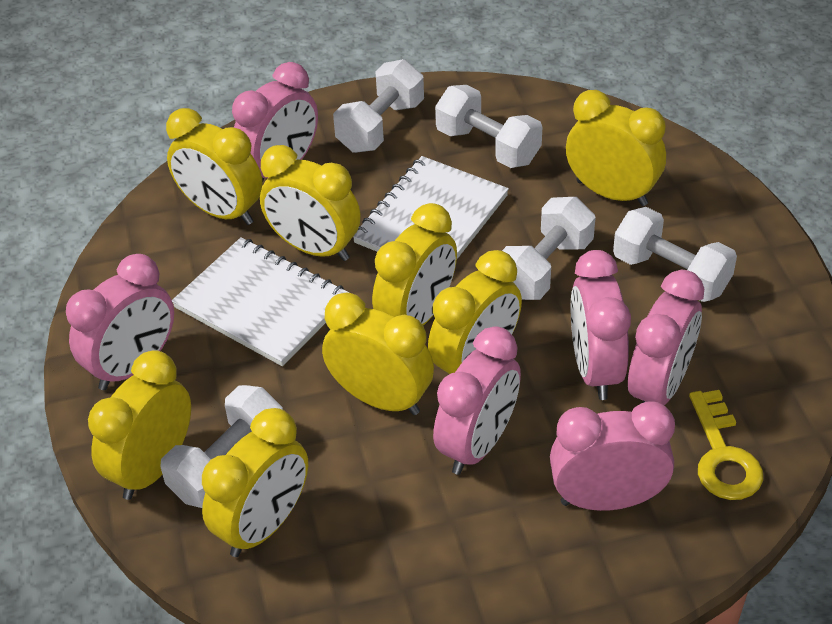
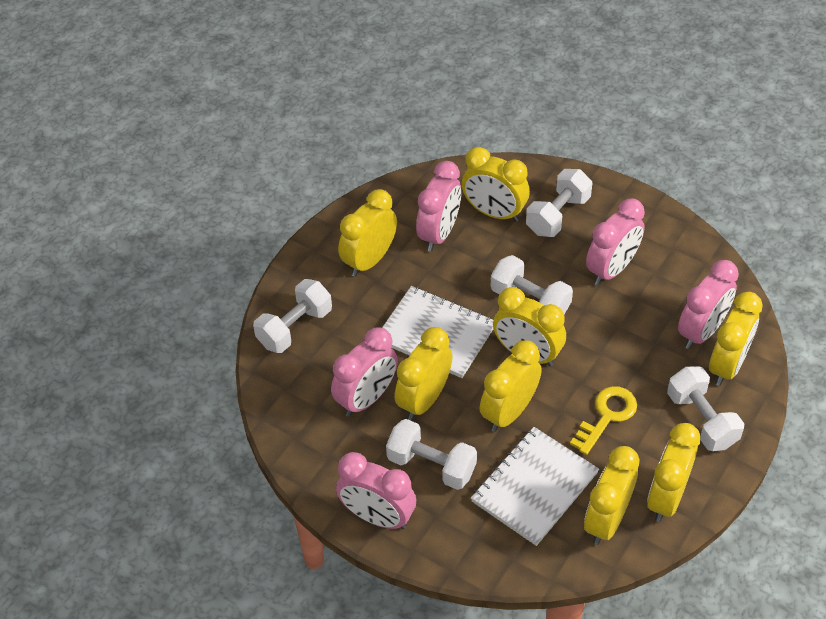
pink clock: 6 -> 5

